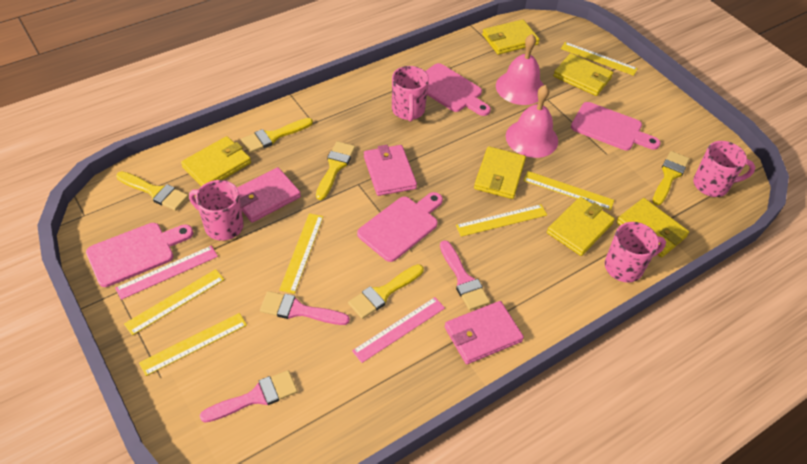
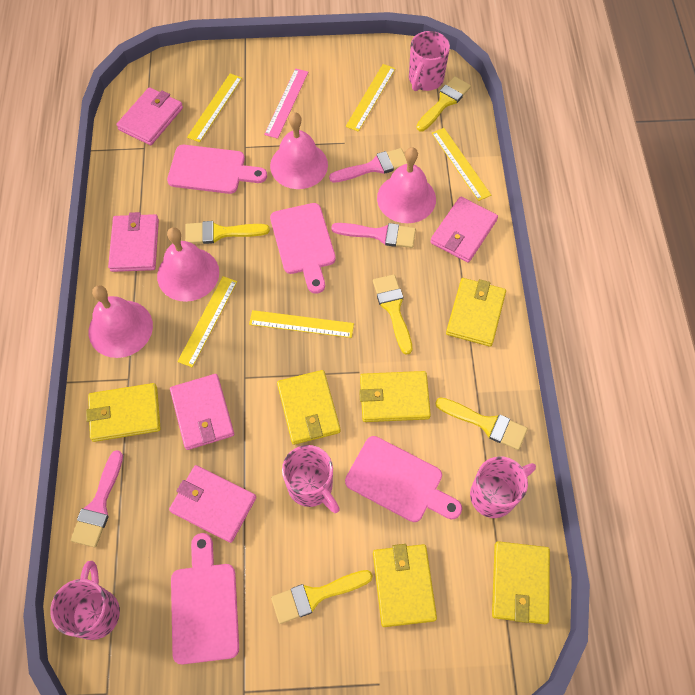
pink bell: 2 -> 4
pink ruler: 2 -> 1
pink wallet: 3 -> 5
yellow ruler: 6 -> 5

